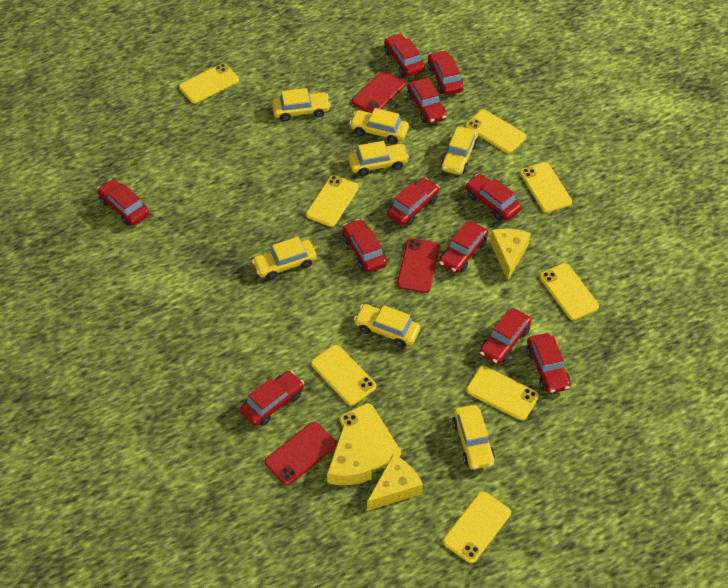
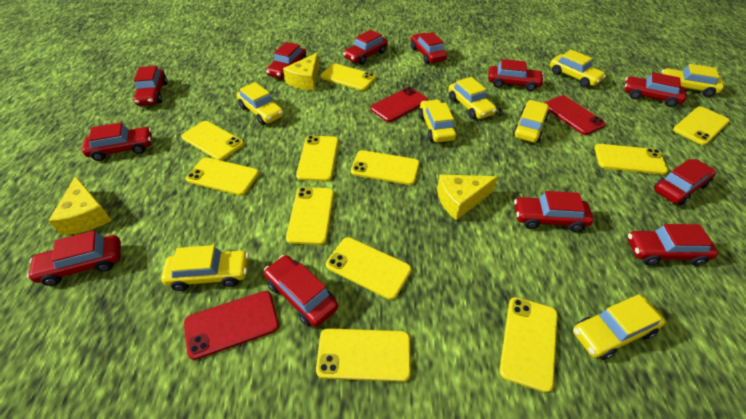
red car: 11 -> 12
yellow car: 7 -> 8
yellow phone: 9 -> 11

